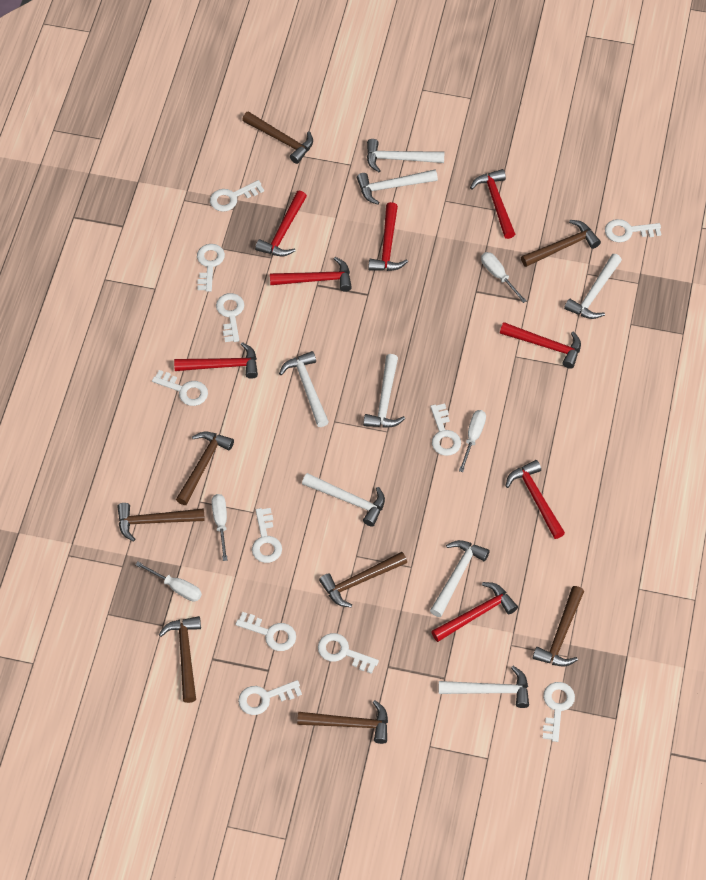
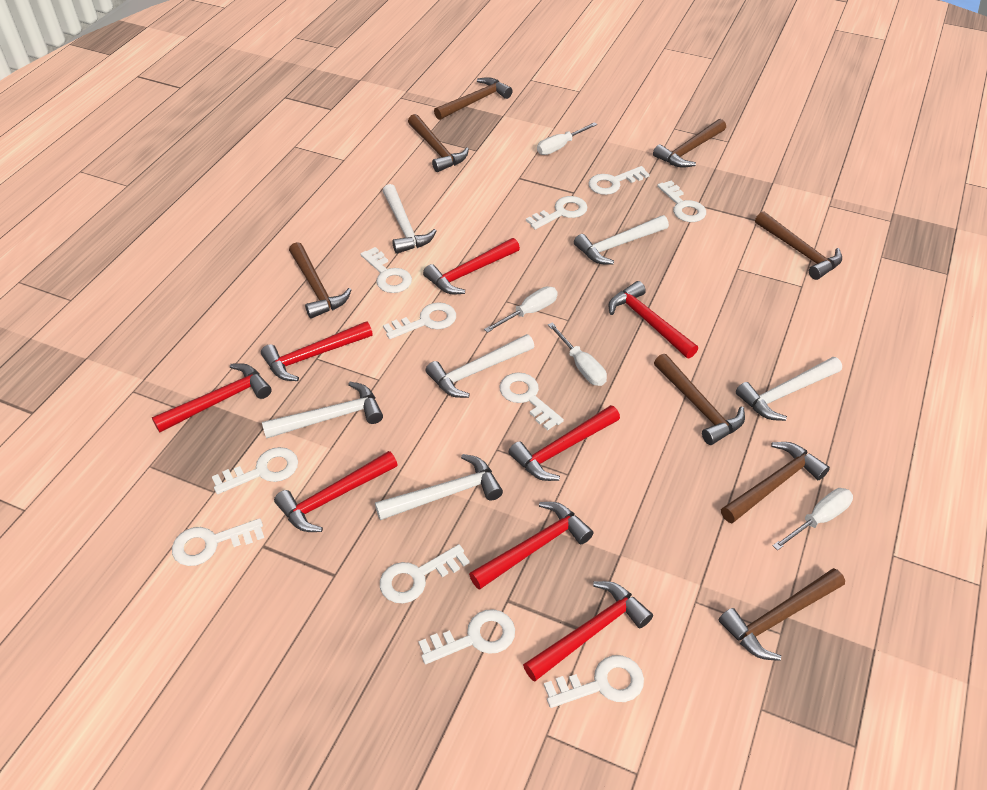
white hammer: 8 -> 6

